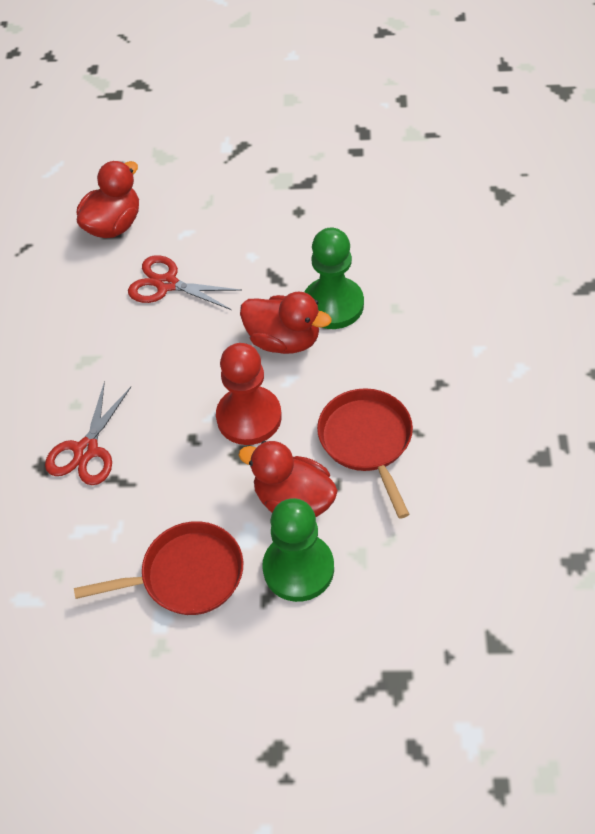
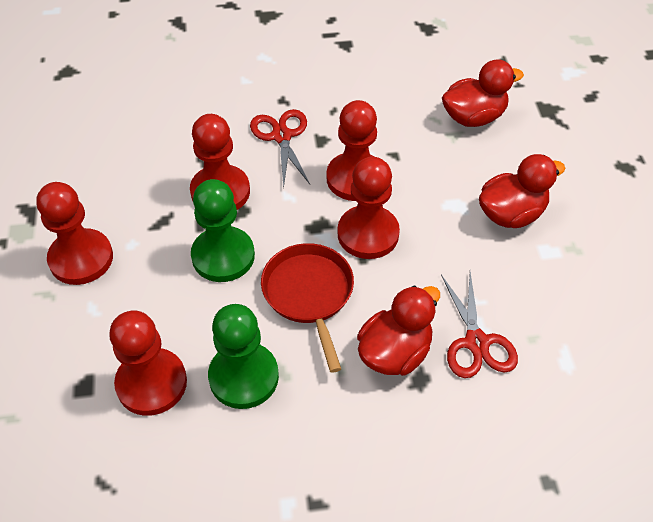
red pan: 2 -> 1
red pawn: 1 -> 5

